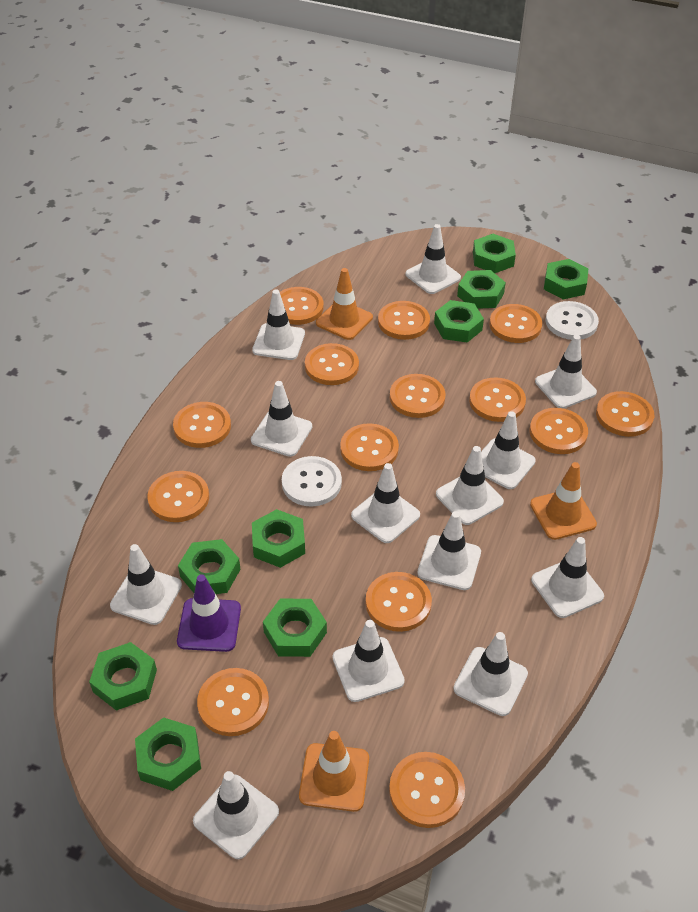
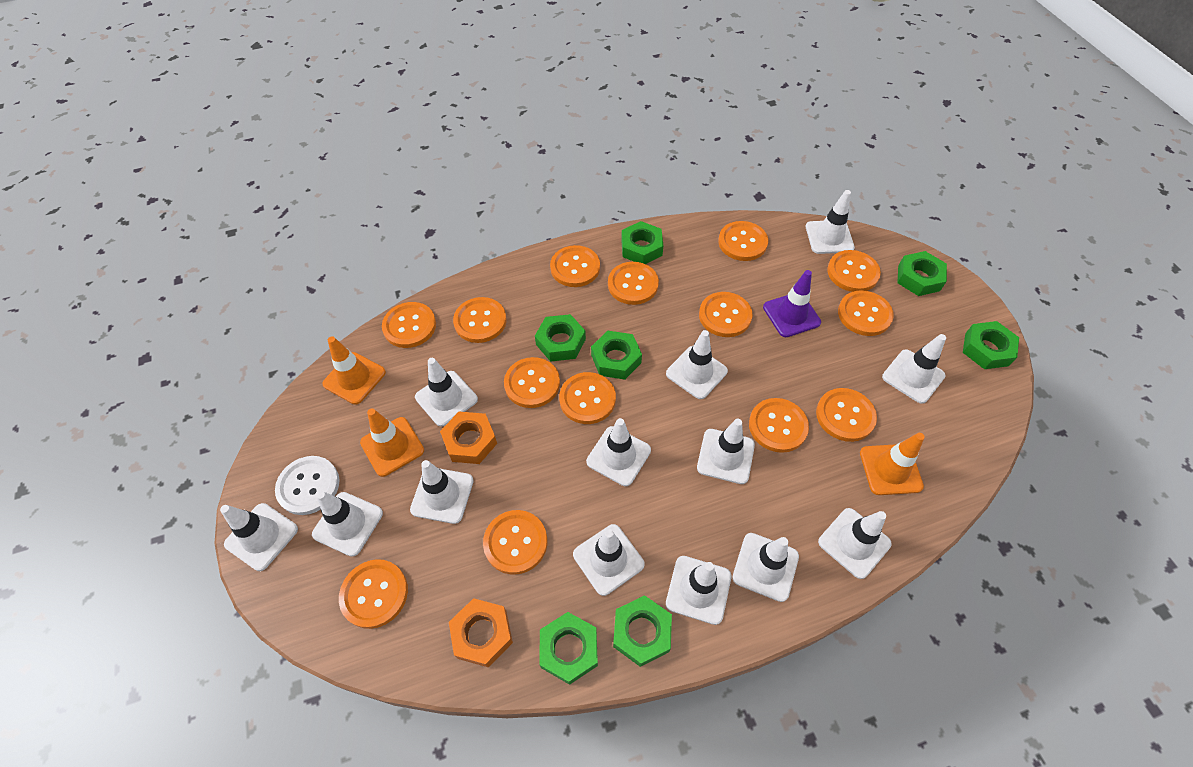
green nut: 9 -> 7
orange nut: 0 -> 2
white button: 2 -> 1

